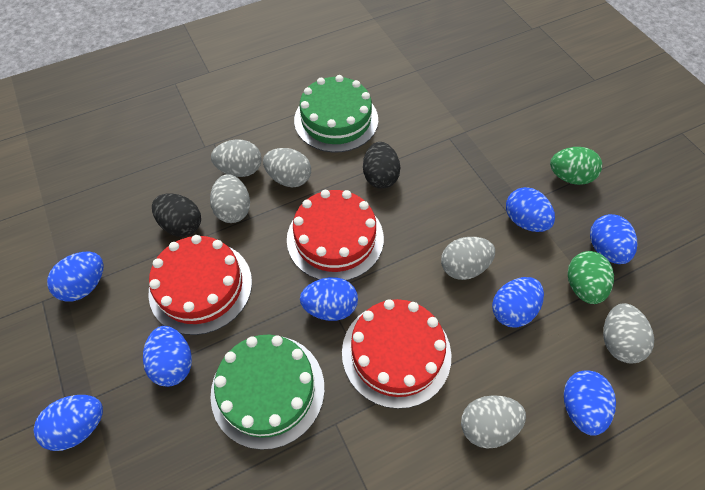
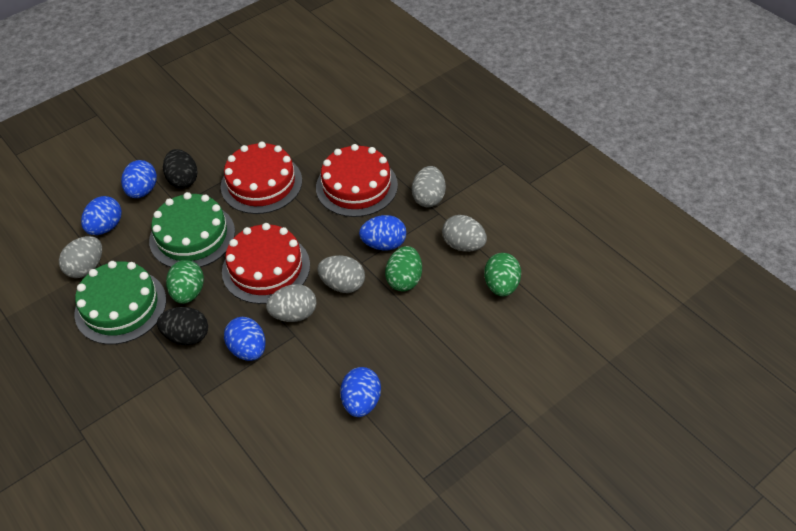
blue egg: 8 -> 5
green egg: 2 -> 3
grey egg: 6 -> 5

